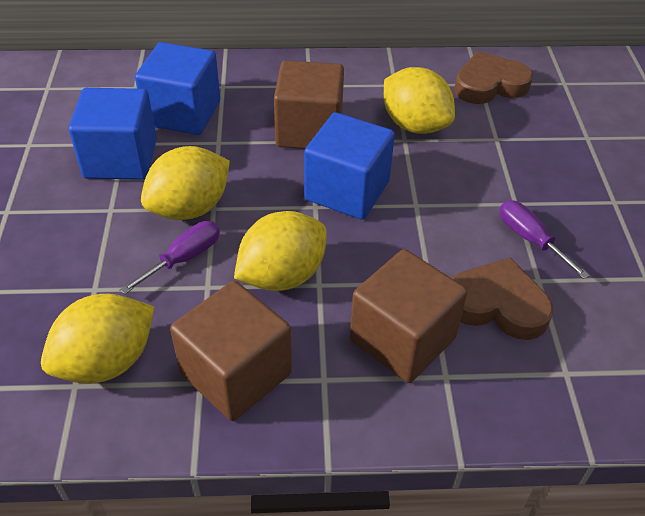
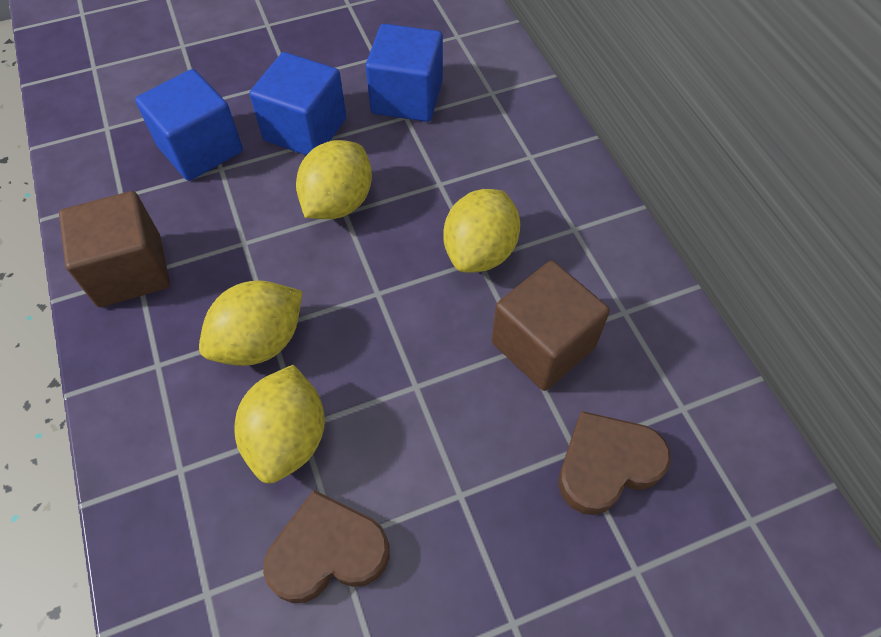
brown cube: 3 -> 2
purple screwdriver: 2 -> 0

